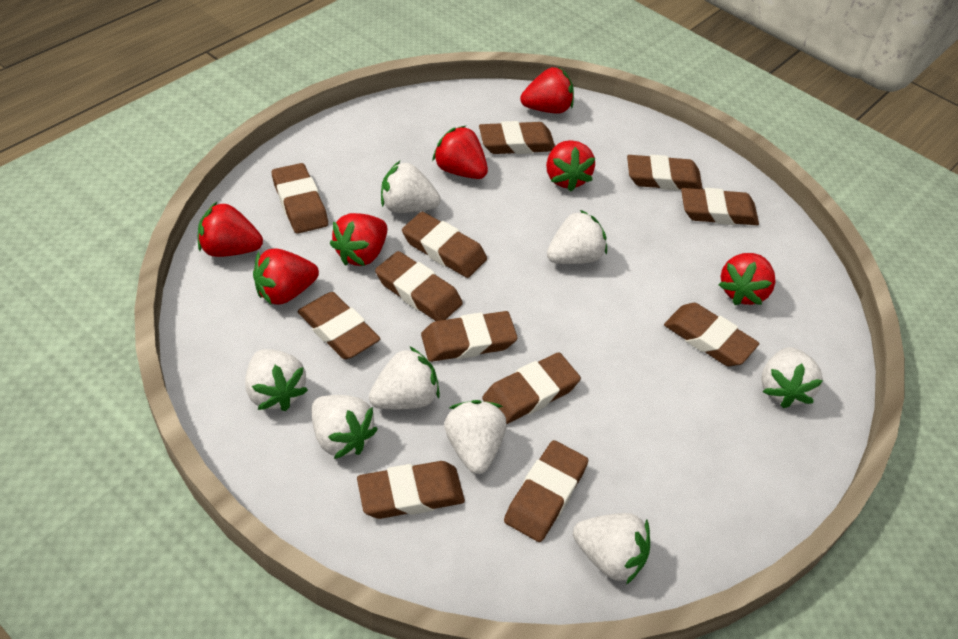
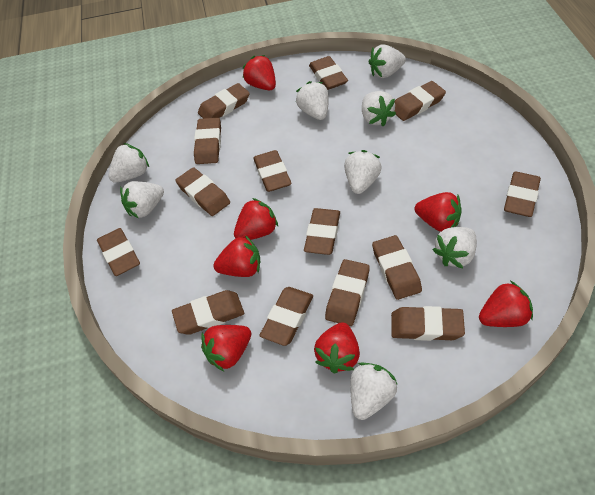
brown eraser: 12 -> 14

